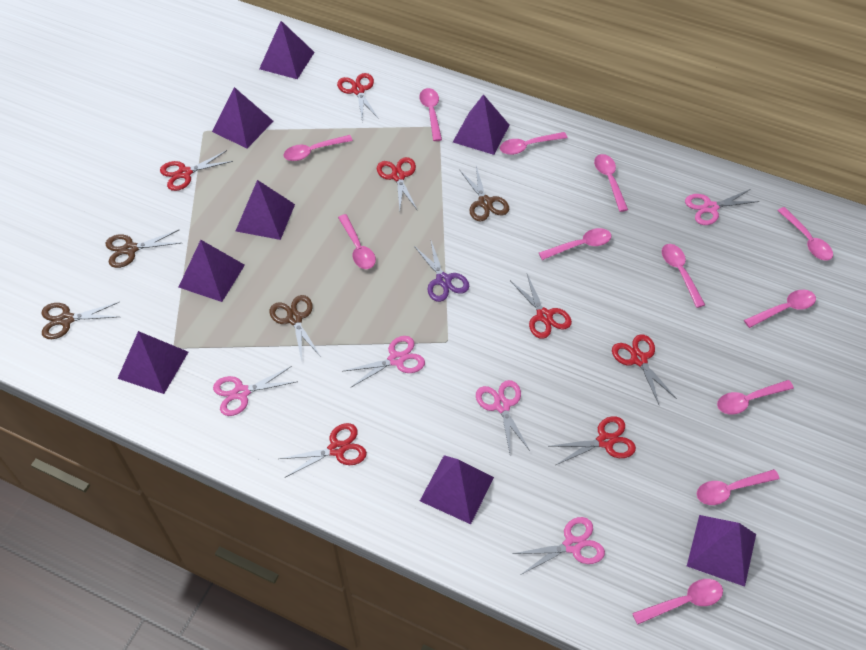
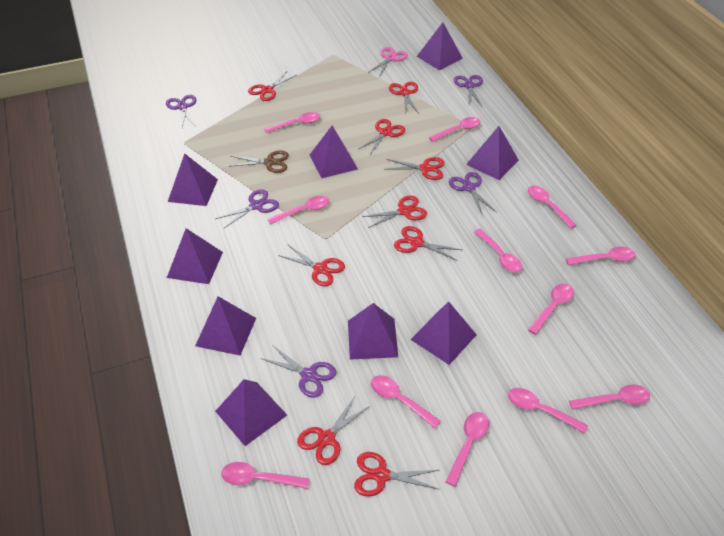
brown scissors: 4 -> 1
pink scissors: 5 -> 1
purple pyramid: 8 -> 9
purple scissors: 1 -> 5
red scissors: 7 -> 9

